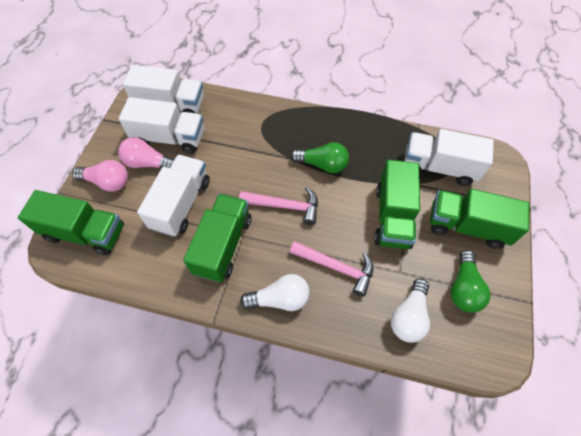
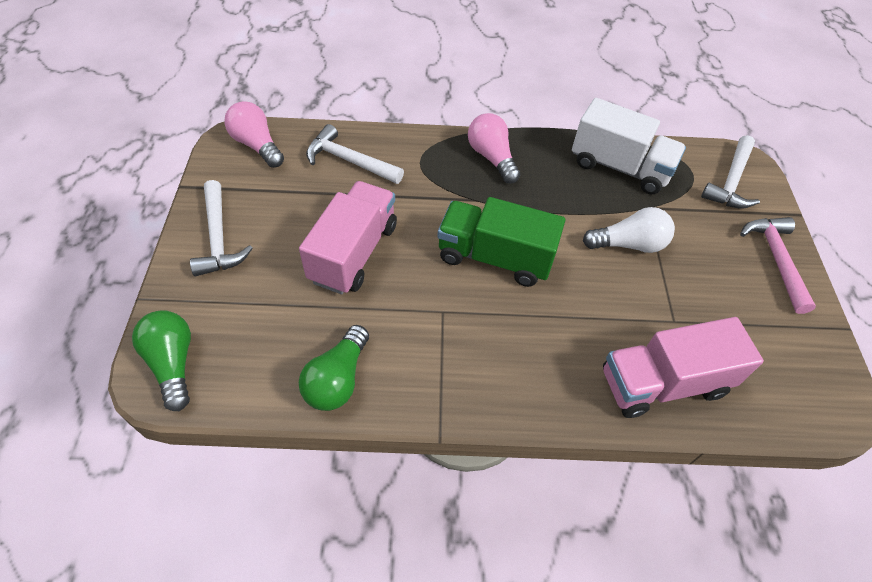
green truck: 4 -> 1
pink hammer: 2 -> 1
pink truck: 0 -> 2
white hammer: 0 -> 3
white light bulb: 2 -> 1
white truck: 4 -> 1

